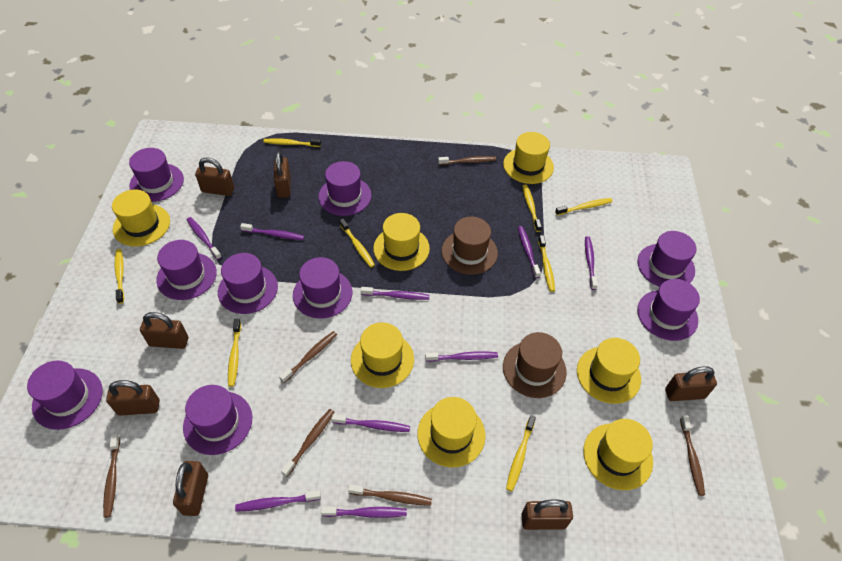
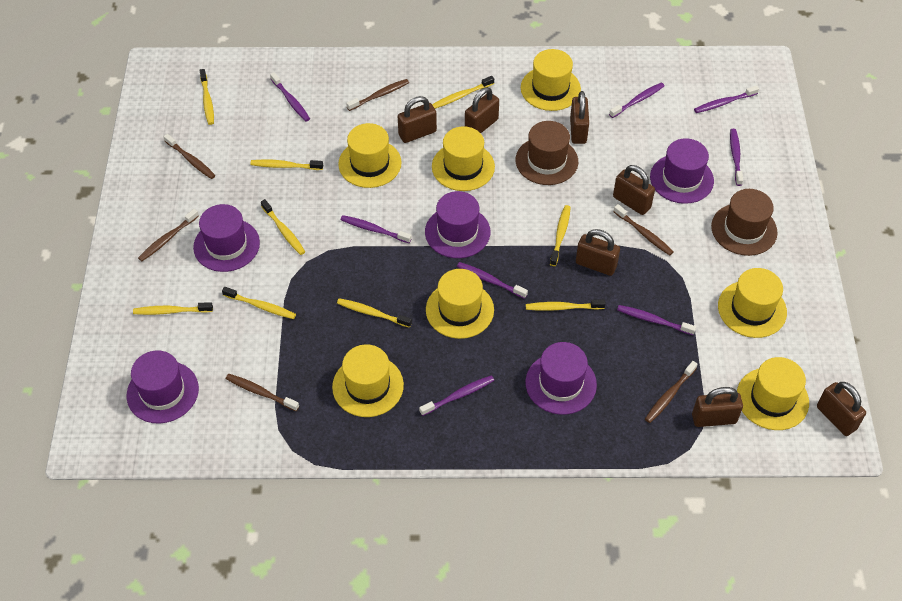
purple hat: 9 -> 5
purple toothbrush: 9 -> 8
yellow toothbrush: 8 -> 9

